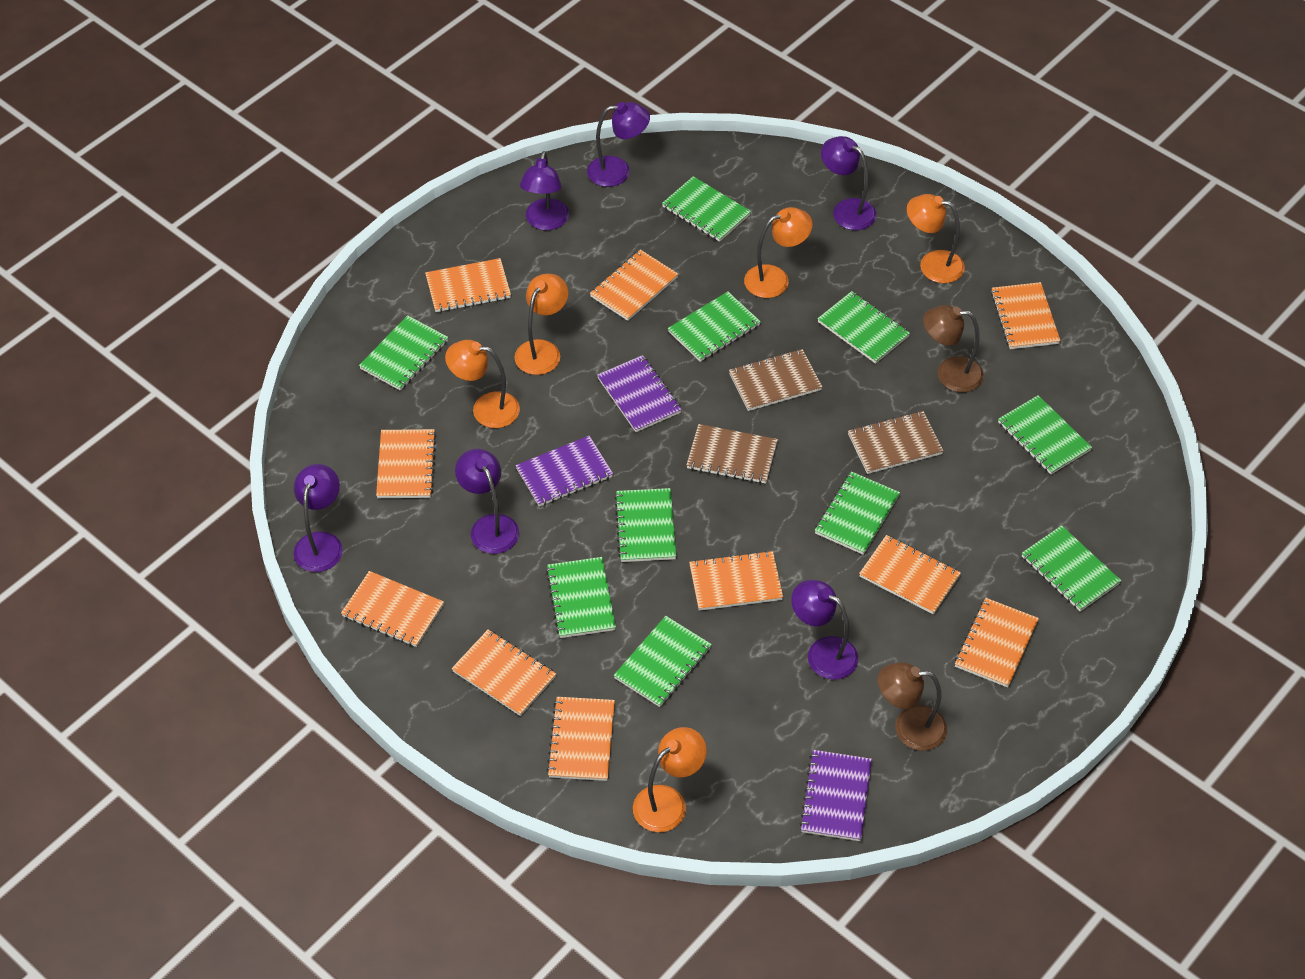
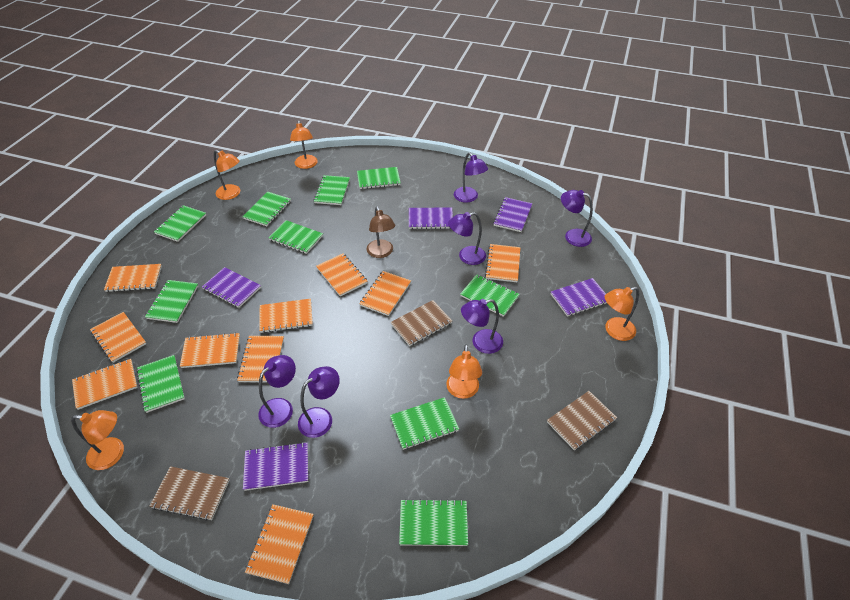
brown lamp: 2 -> 1
purple notebook: 3 -> 5

